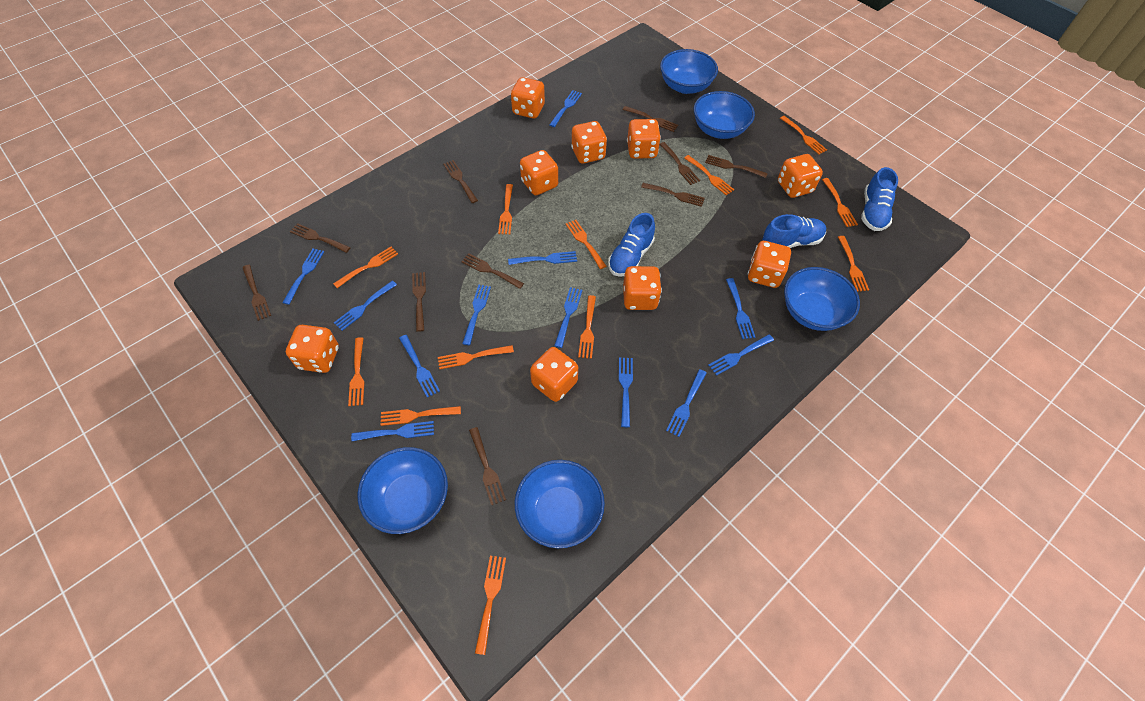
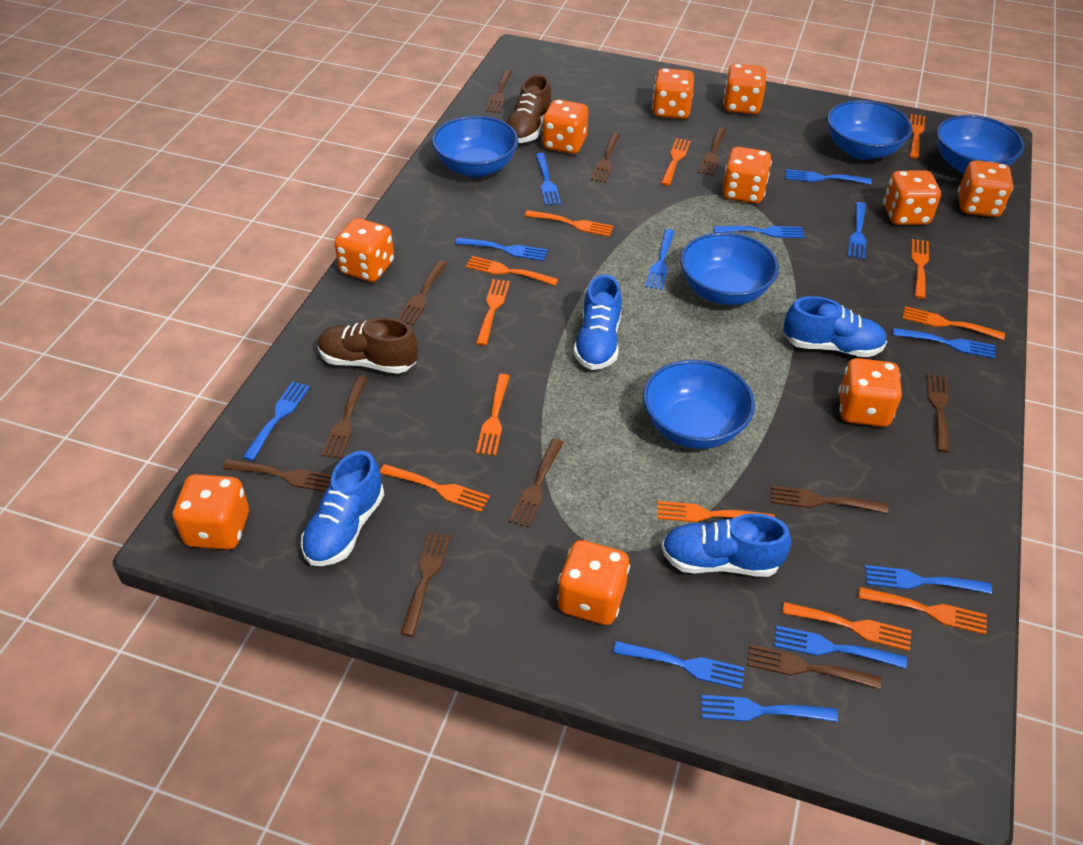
blue shoe: 3 -> 4
brown fork: 10 -> 11
brown shoe: 0 -> 2
orange dice: 9 -> 10

